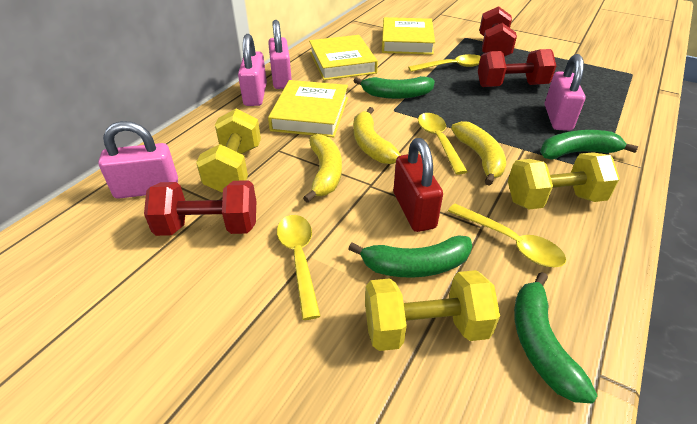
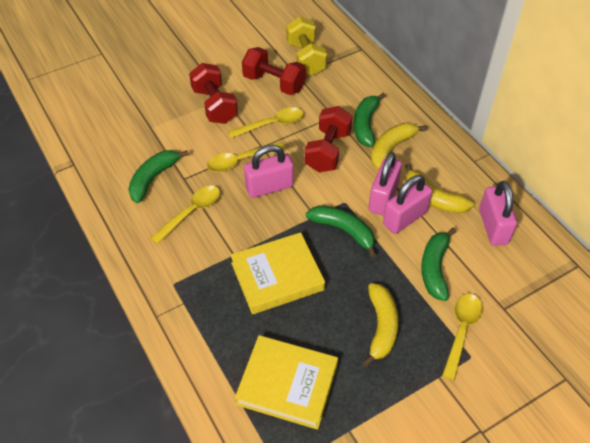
red padlock: 1 -> 0
yellow book: 3 -> 2
yellow dumbbell: 3 -> 1

